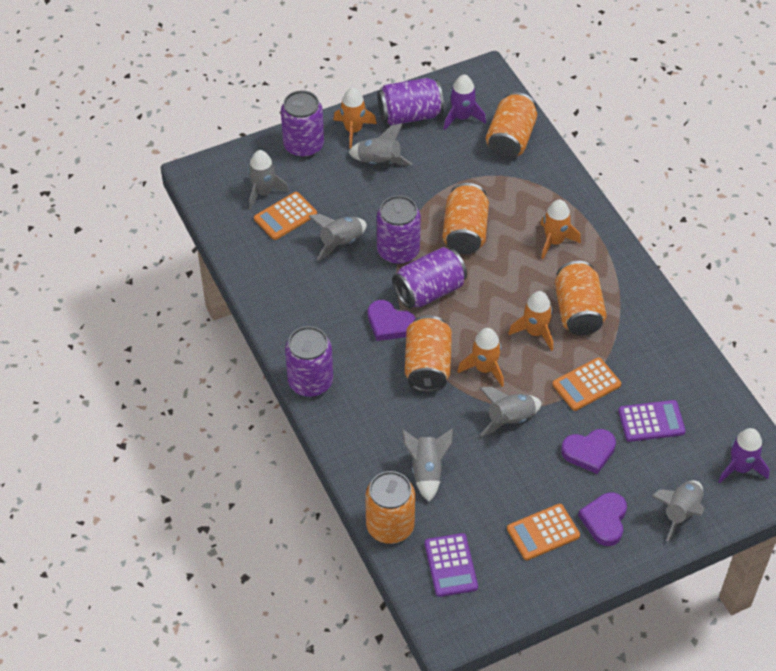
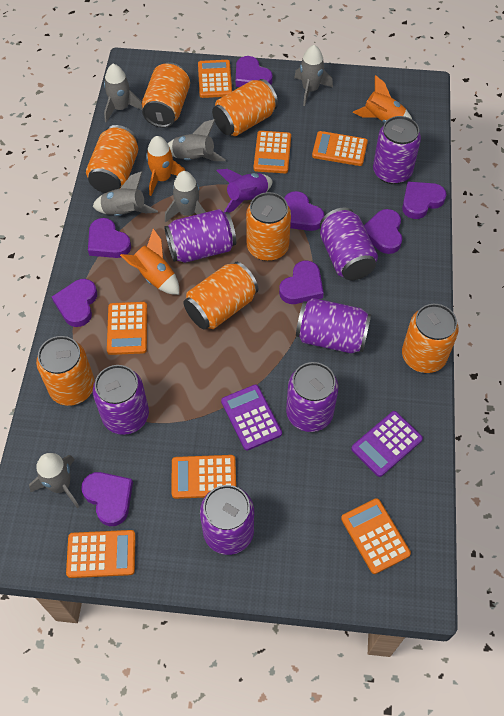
orange calculator: 3 -> 7
orange can: 5 -> 7
orange rocket: 4 -> 3
purple can: 5 -> 7
purple heart: 3 -> 8
purple rocket: 2 -> 1

